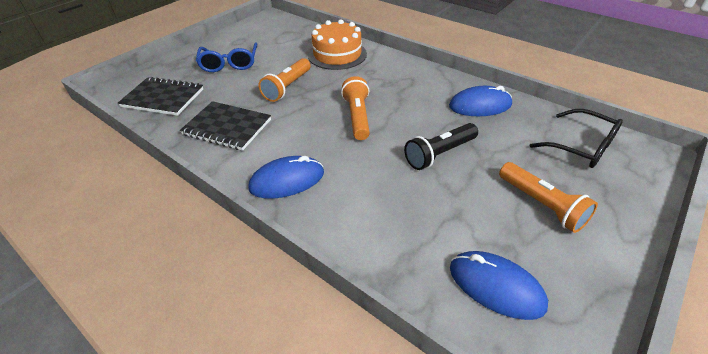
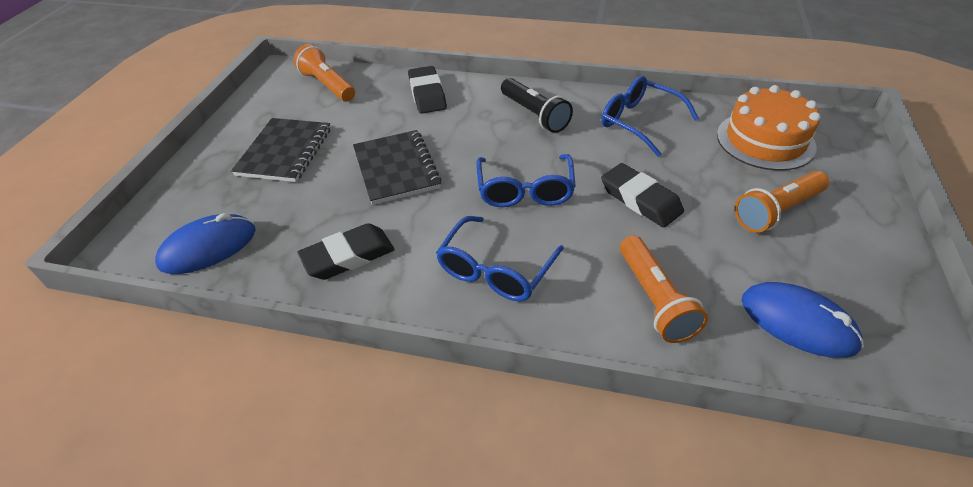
black eraser: 0 -> 3
black glasses: 1 -> 0
blue glasses: 1 -> 3
blue mouse: 3 -> 2

